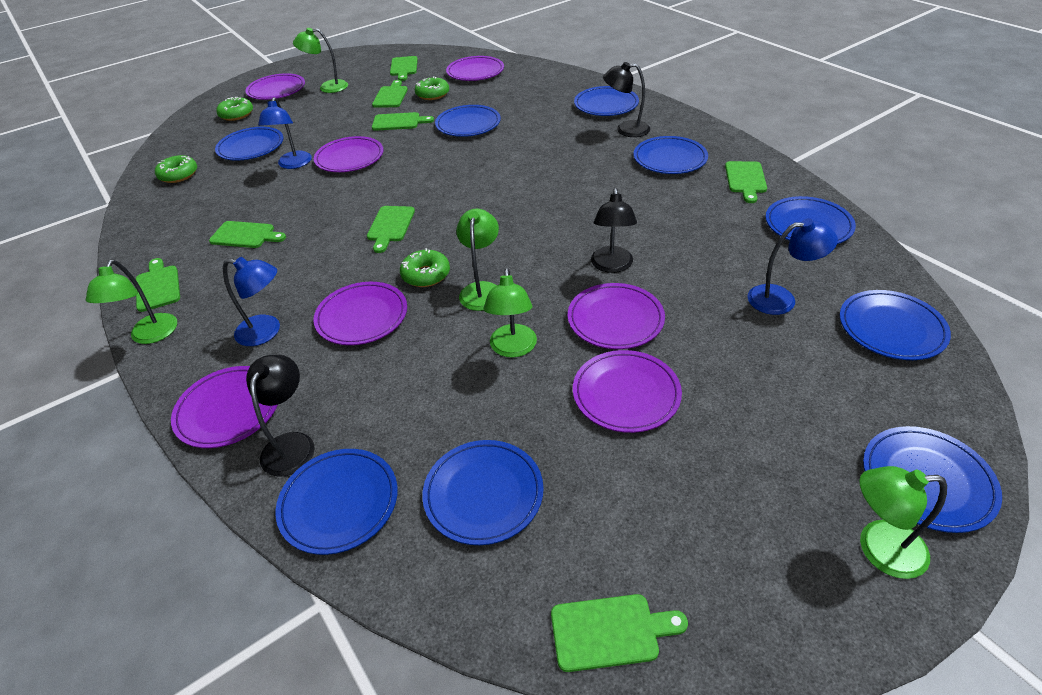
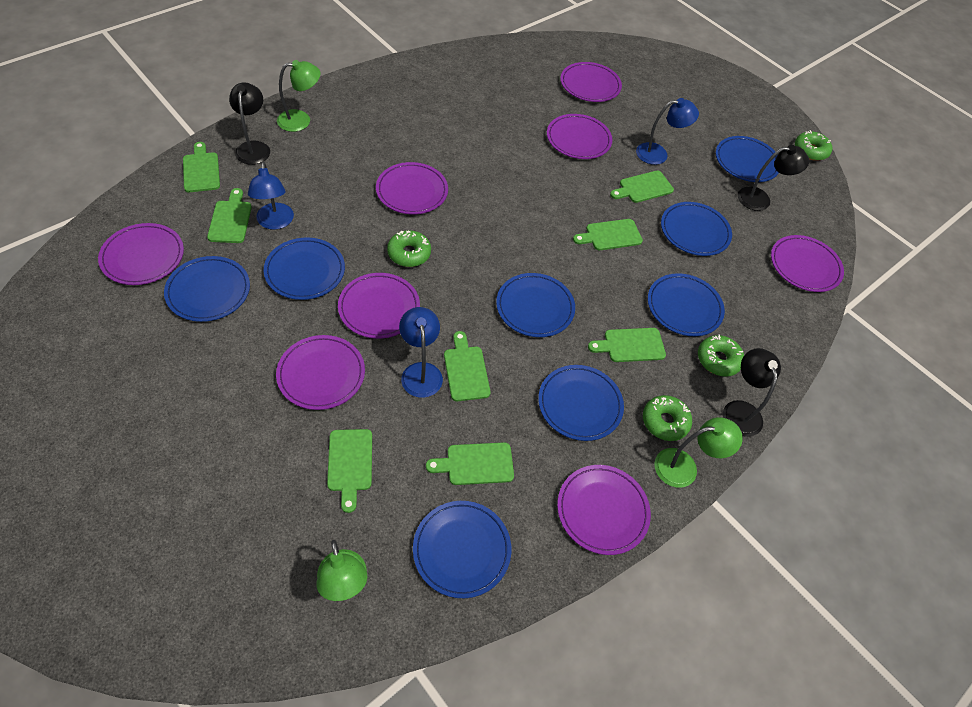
blue plate: 9 -> 8
green lamp: 5 -> 3
purple plate: 7 -> 8

